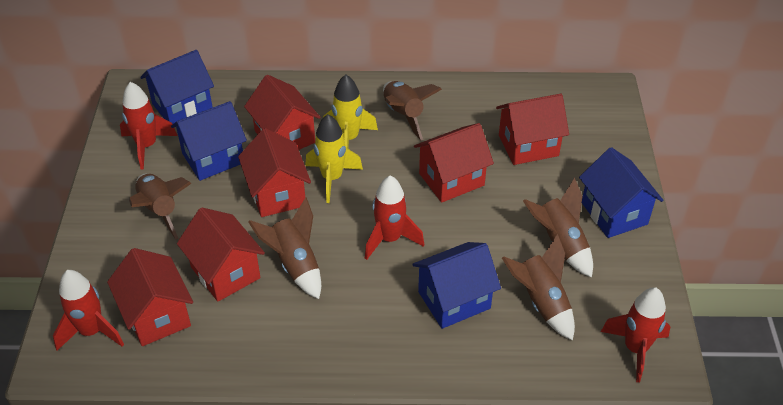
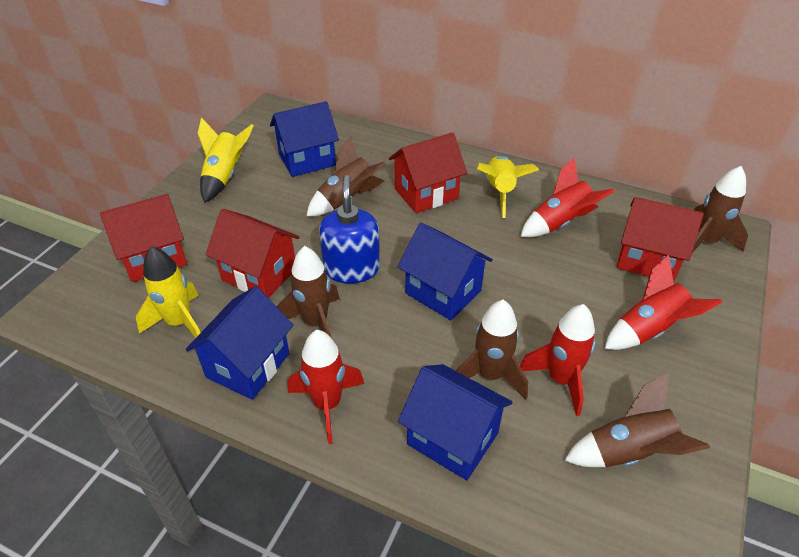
blue soap dispenser: 0 -> 1
red house: 6 -> 4
yellow rocket: 2 -> 3

